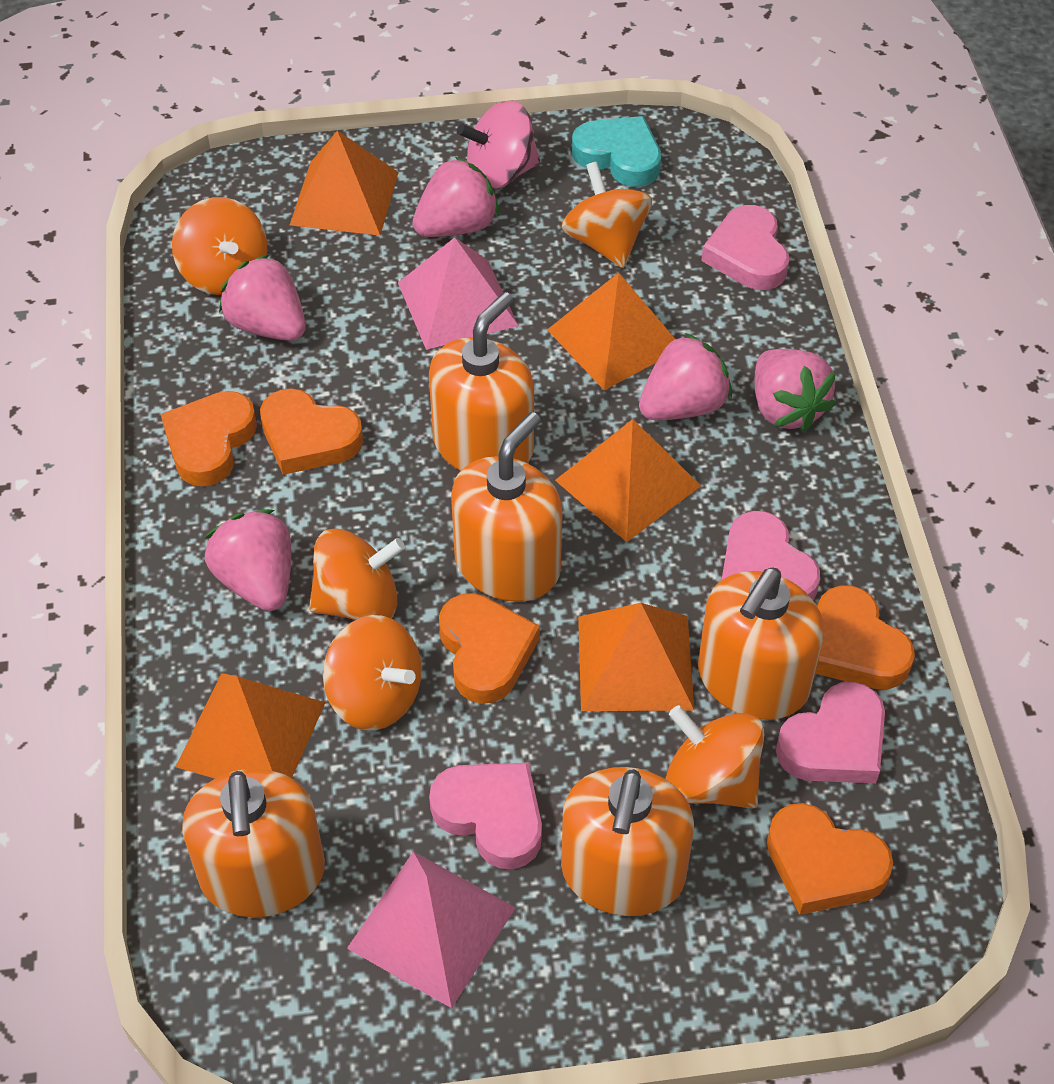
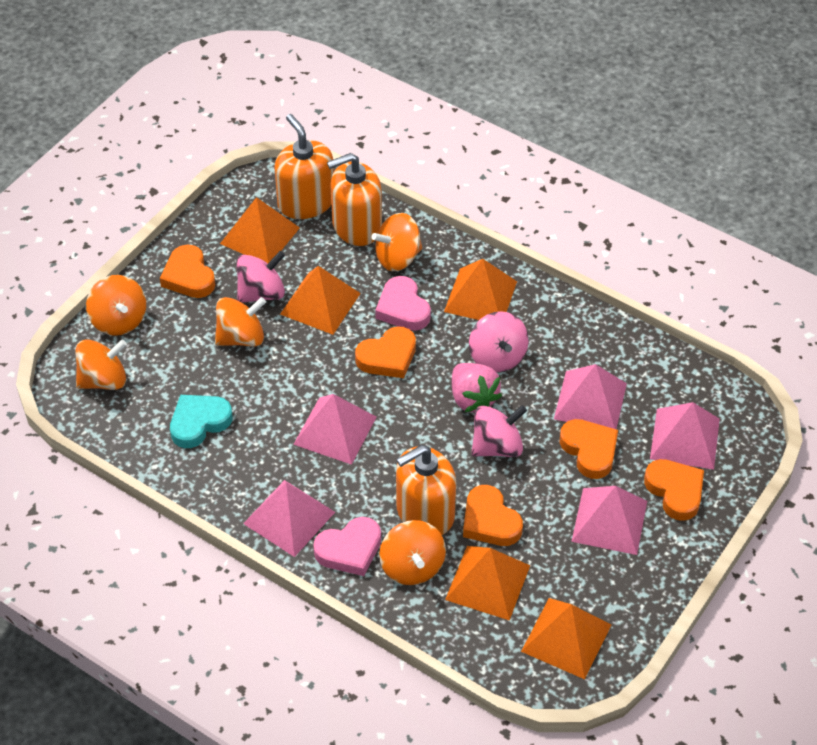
orange soap dispenser: 5 -> 3
pink heart: 4 -> 2
pink pyramid: 2 -> 5
pink spinning top: 1 -> 3
pink strawberry: 5 -> 1

